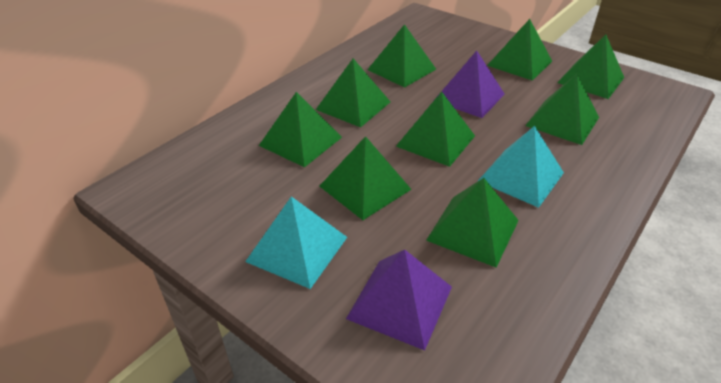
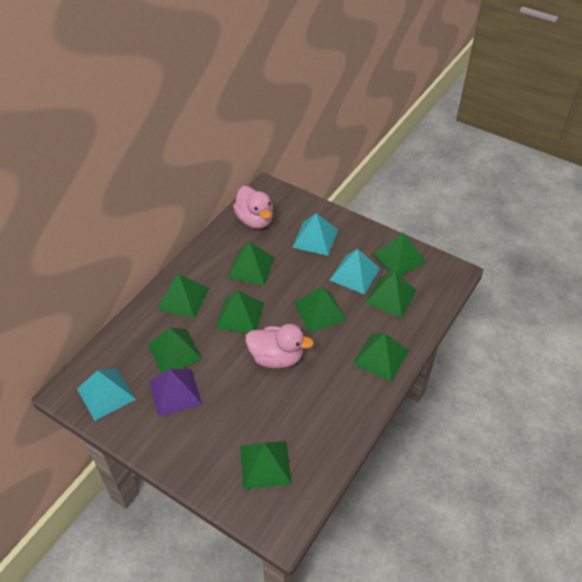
pink duck: 0 -> 2
purple pyramid: 2 -> 1
turquoise pyramid: 2 -> 3

